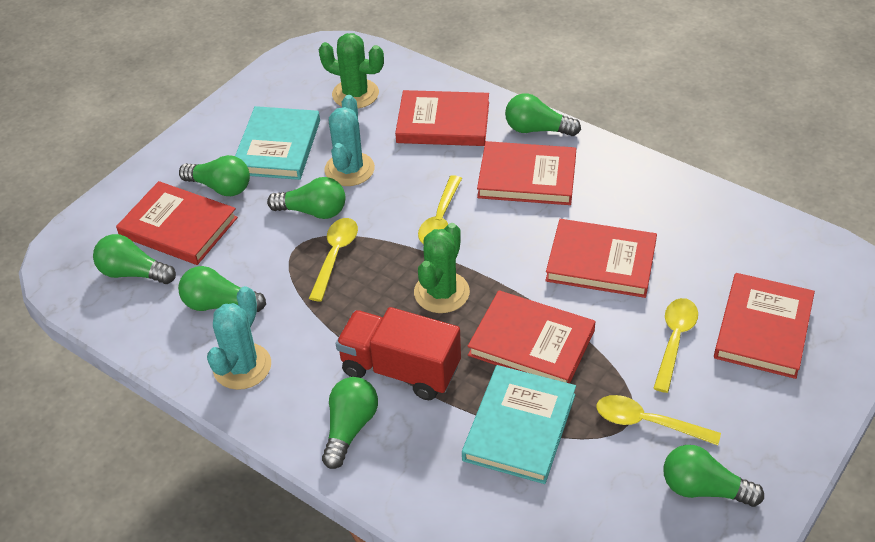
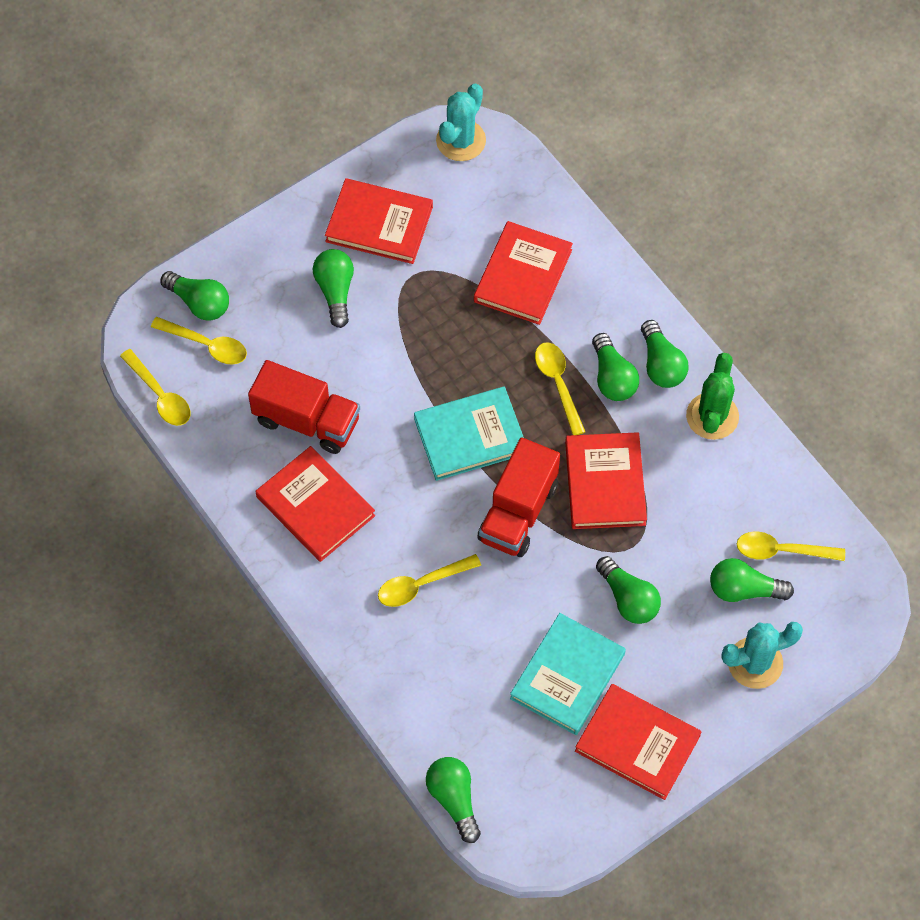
green cactus: 2 -> 1
red book: 6 -> 5
red truck: 1 -> 2
yellow spoon: 4 -> 5

